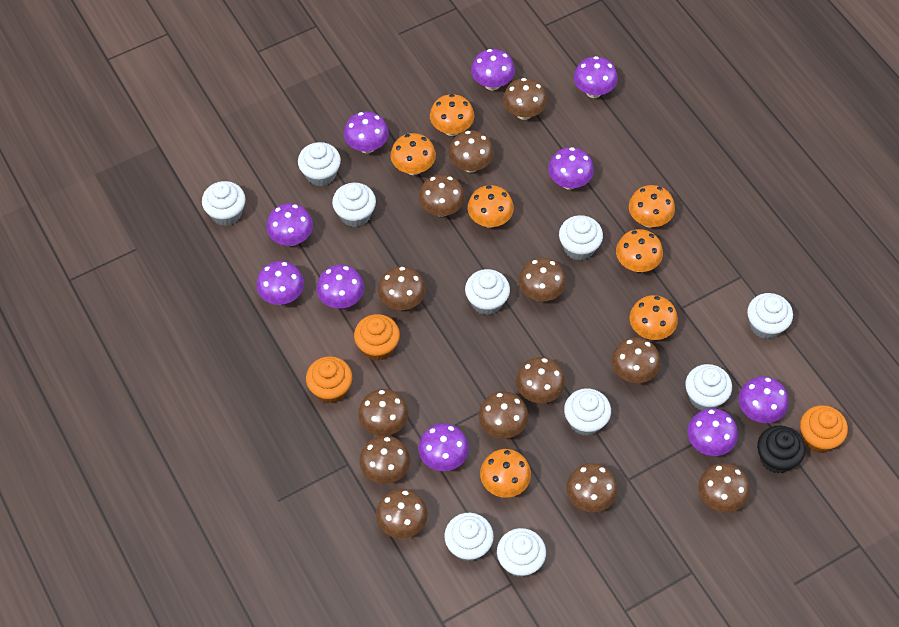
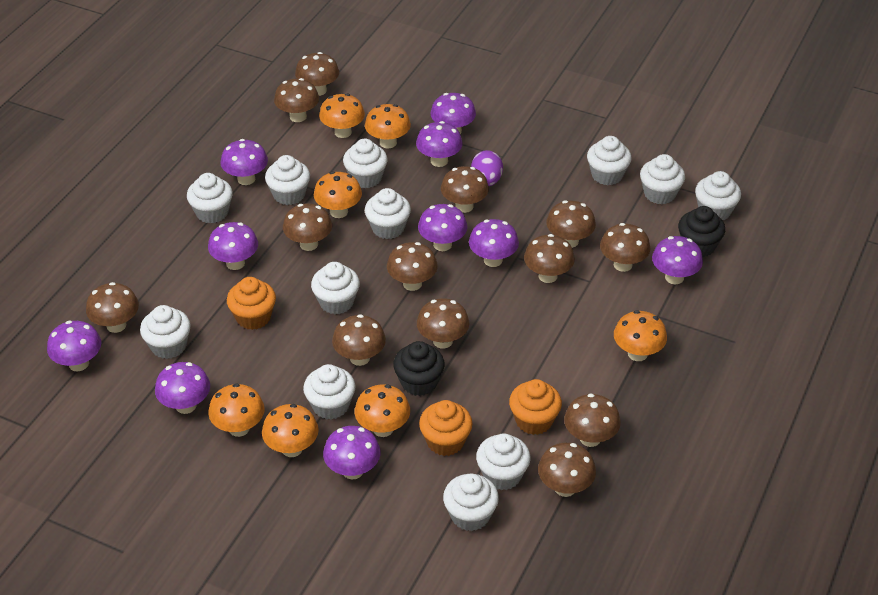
black cupcake: 1 -> 2
purple egg: 0 -> 1
white cupcake: 10 -> 12

